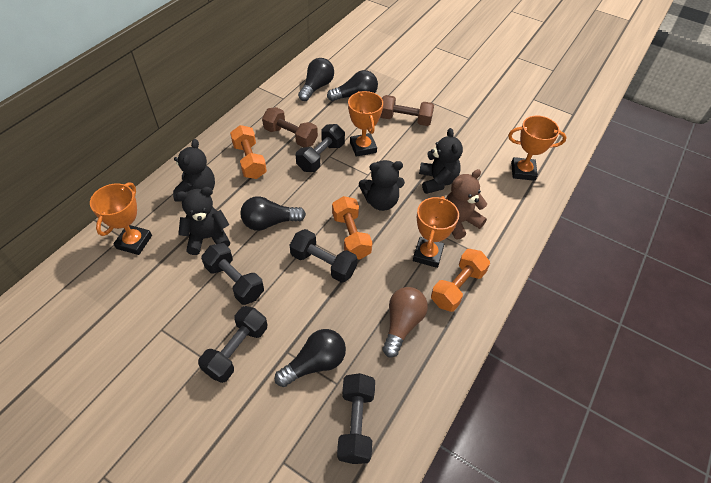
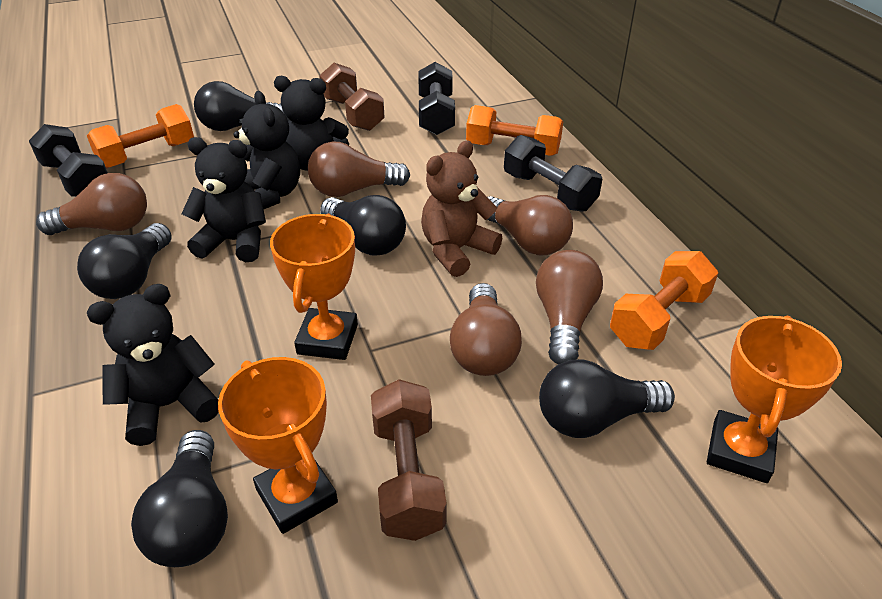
black dumbbell: 5 -> 3
black light bulb: 4 -> 5
brown light bulb: 1 -> 5
orange trophy: 4 -> 3

